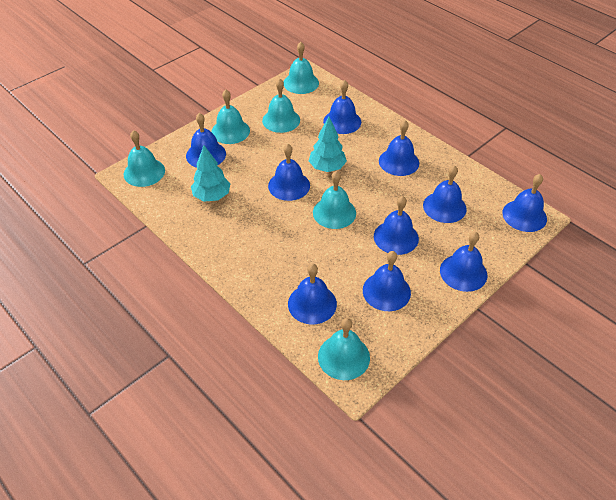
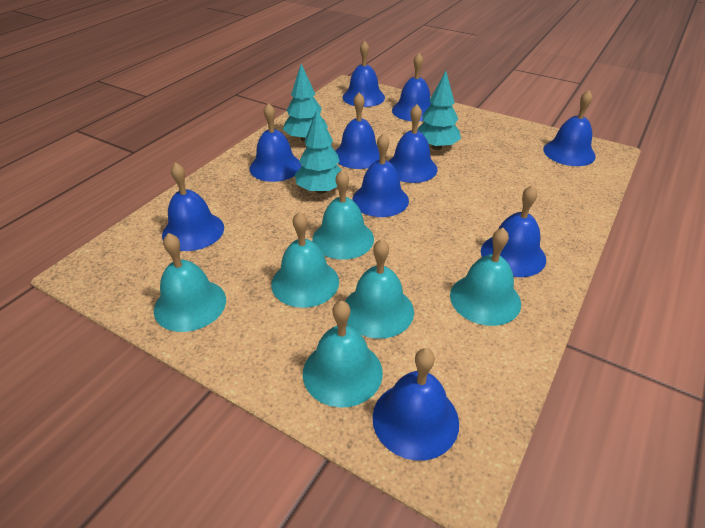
turquoise tree: 2 -> 3

